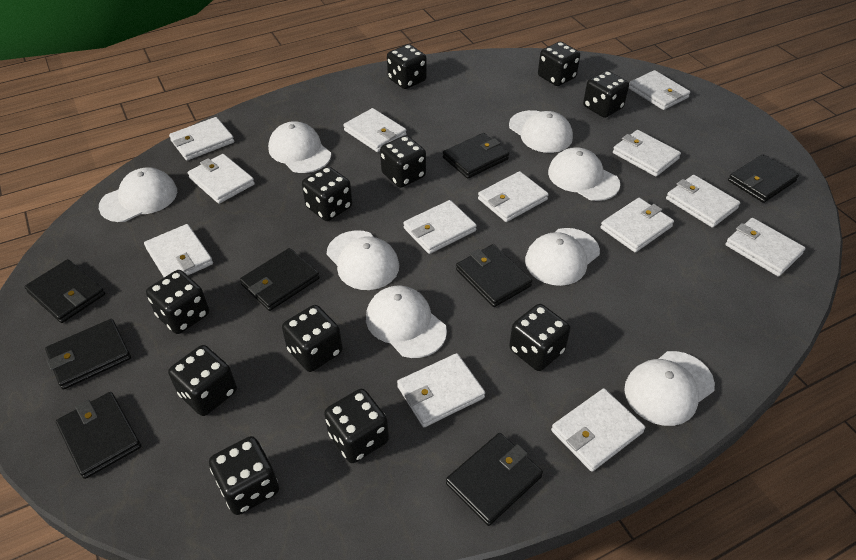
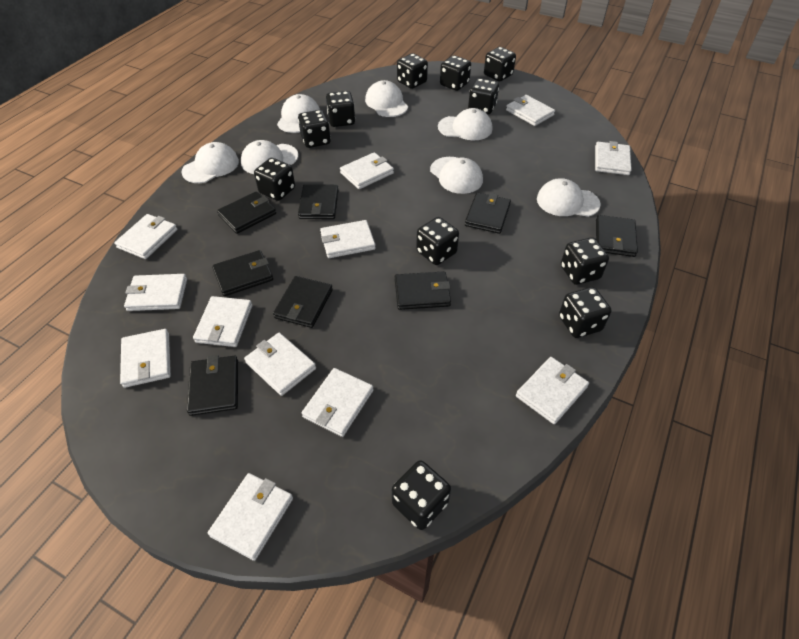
white cap: 8 -> 7
white wallet: 13 -> 12

